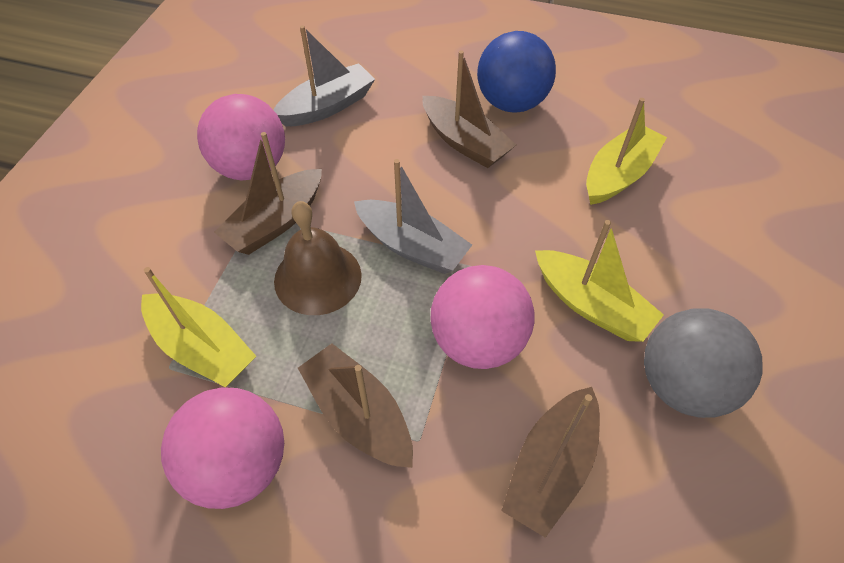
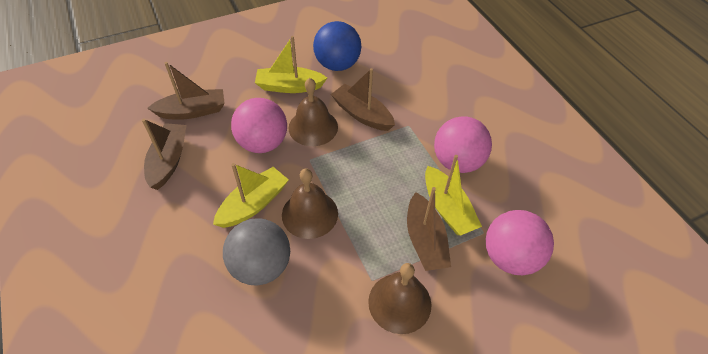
brown bell: 1 -> 3
grey boat: 2 -> 0

